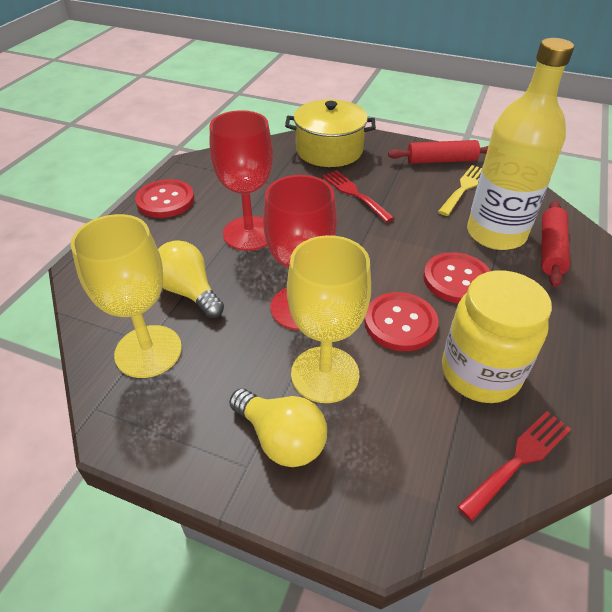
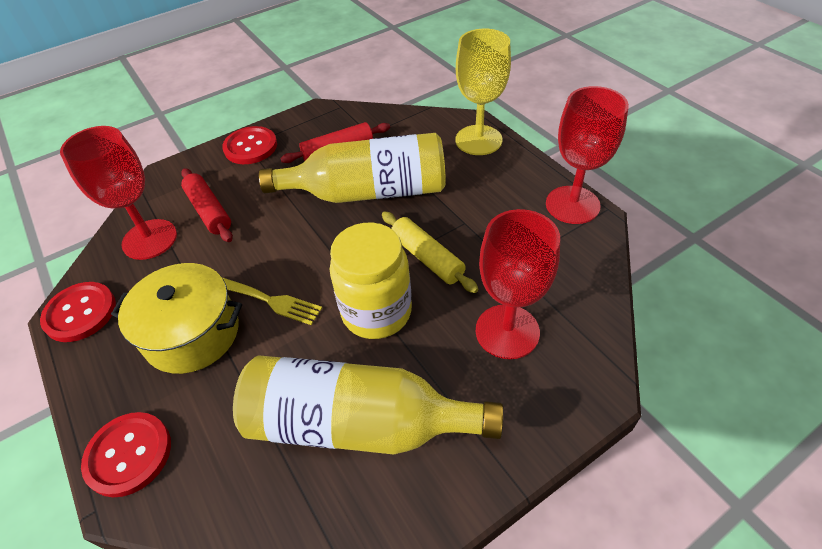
red fork: 2 -> 0
red goblet: 2 -> 3
yellow bottle: 1 -> 2
yellow goblet: 2 -> 1
yellow light bulb: 2 -> 0
yellow rolling pin: 0 -> 1

